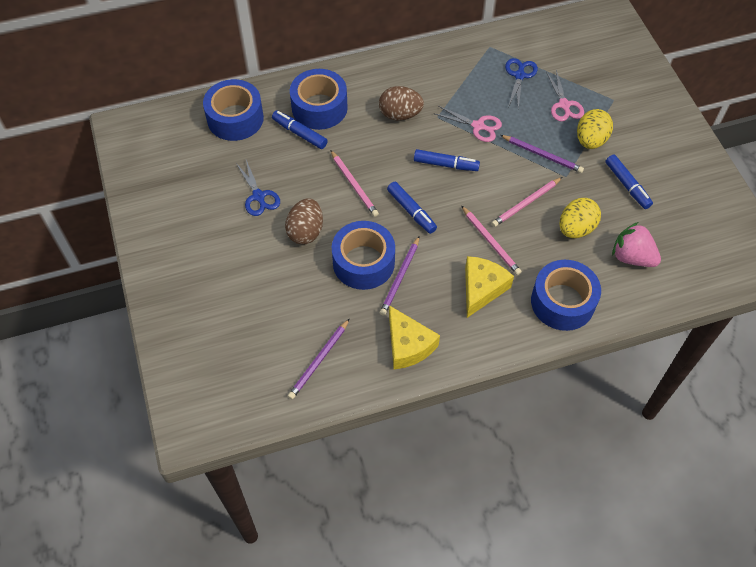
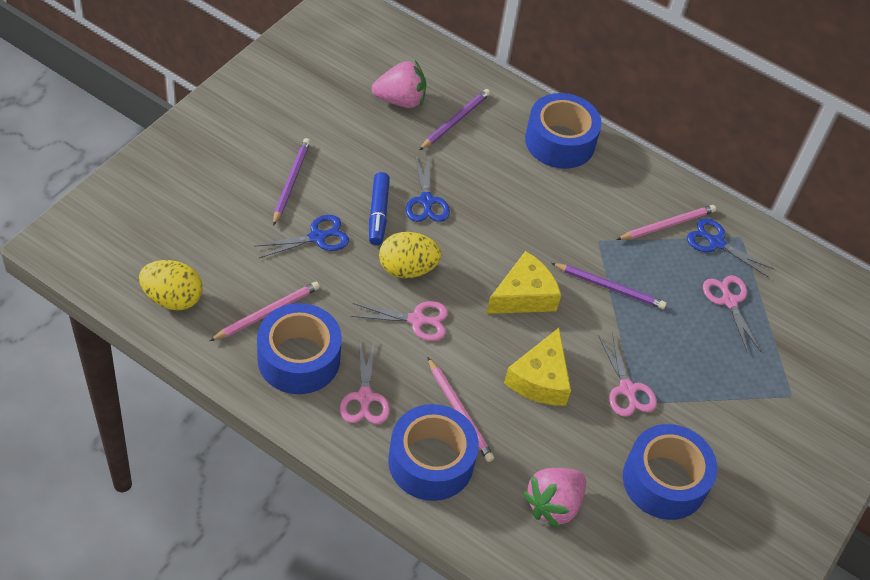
blue marker: 4 -> 1
blue scissors: 2 -> 3
brown egg: 2 -> 0
pink scissors: 2 -> 4
pink strawberry: 1 -> 2

